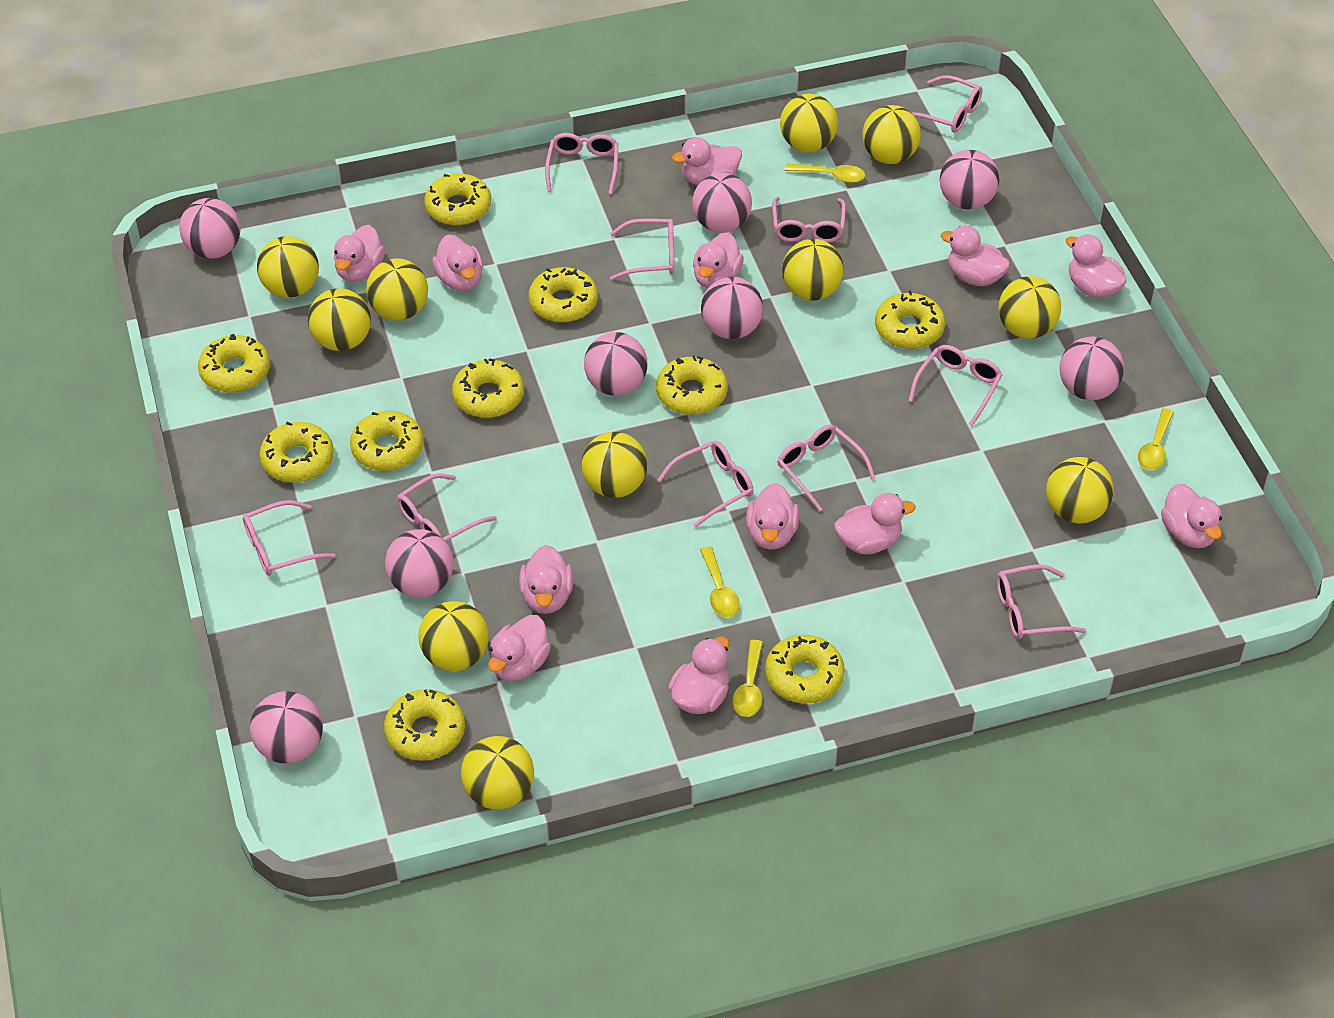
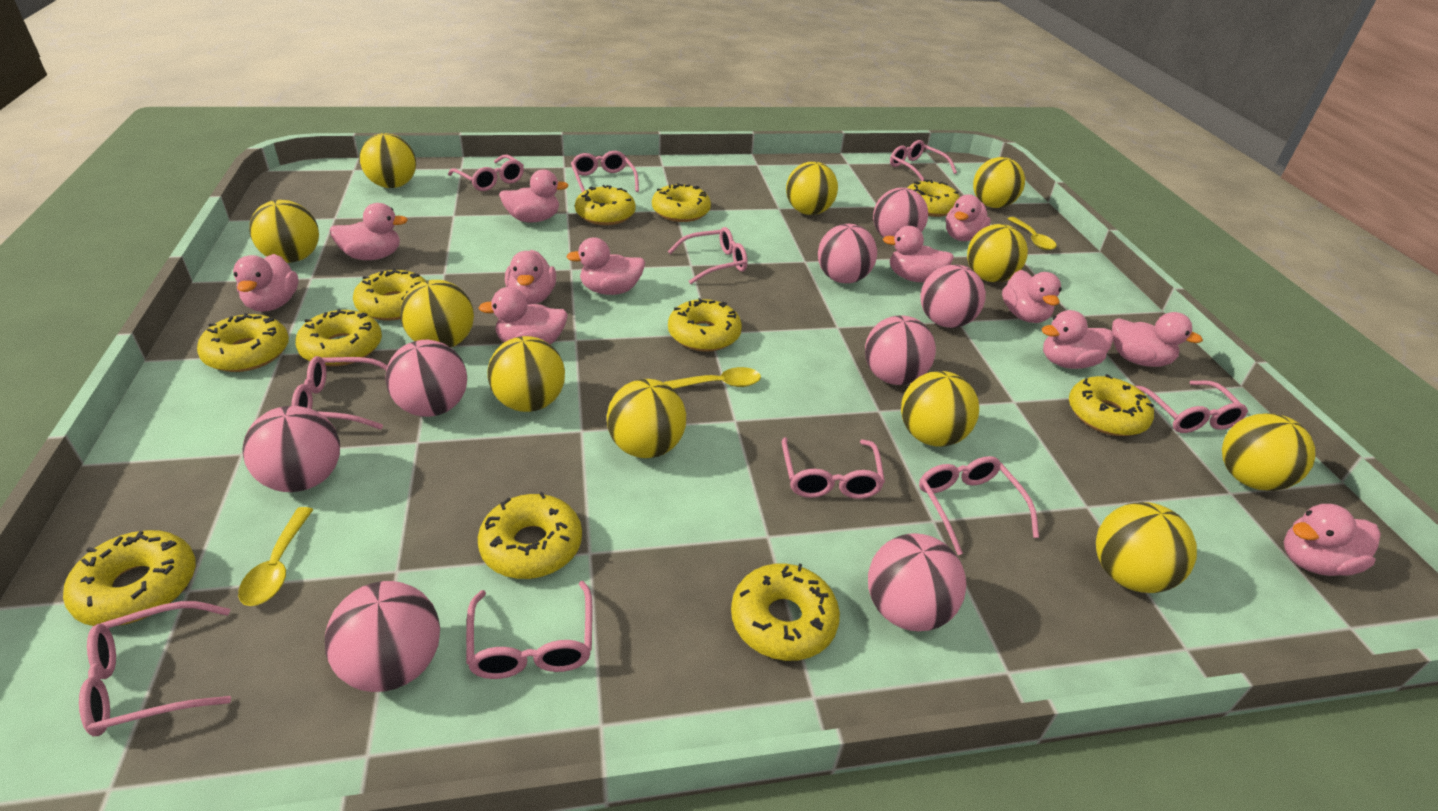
yellow donut: 10 -> 11
yellow spoon: 4 -> 3

